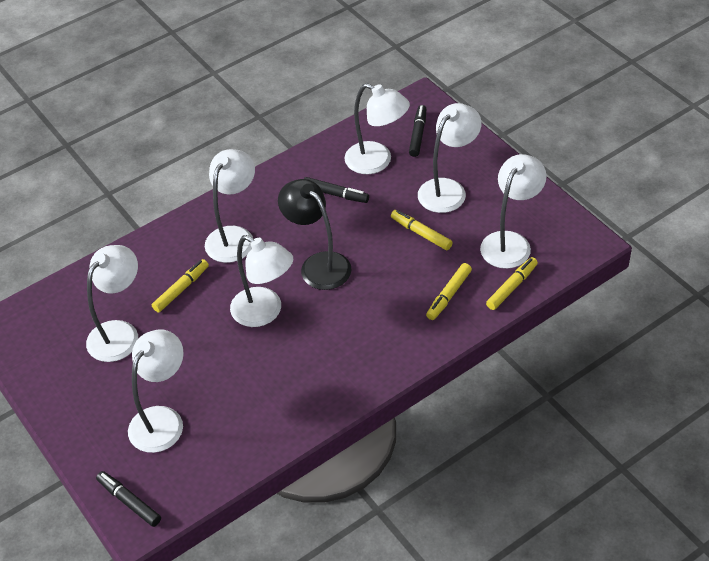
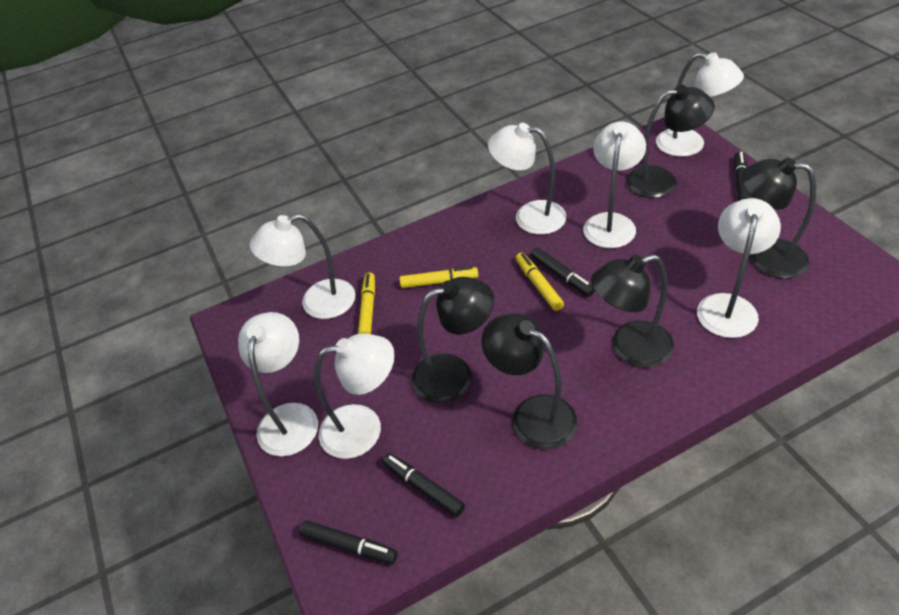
black lamp: 1 -> 5
black marker: 3 -> 4
yellow marker: 4 -> 3

